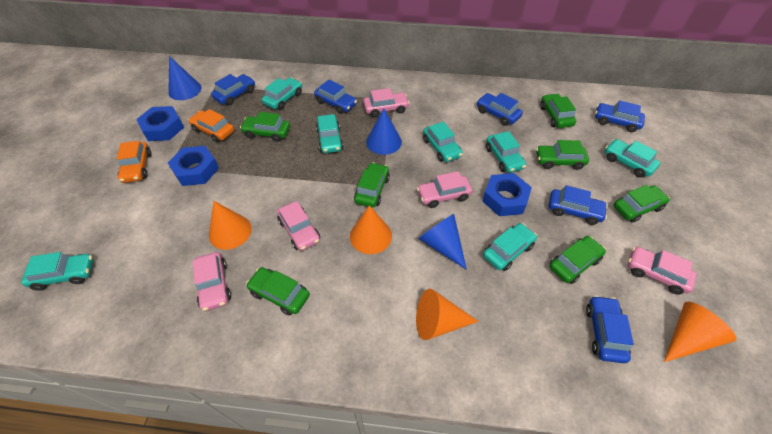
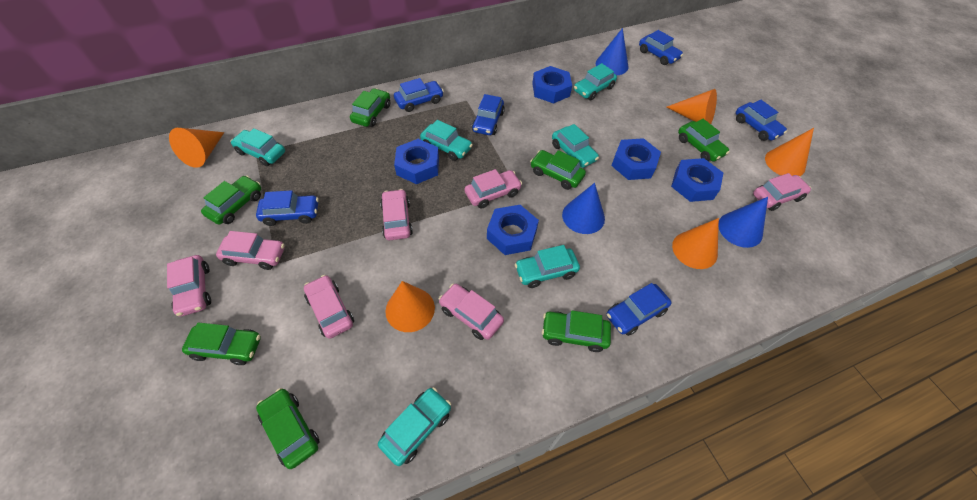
blue nut: 3 -> 5
orange car: 2 -> 0
orange cone: 4 -> 5
pink car: 5 -> 7
turquoise car: 7 -> 6

